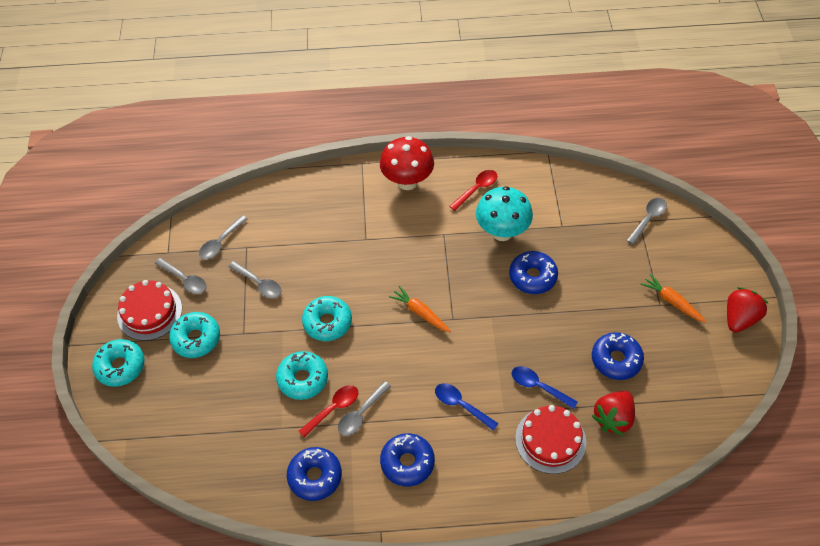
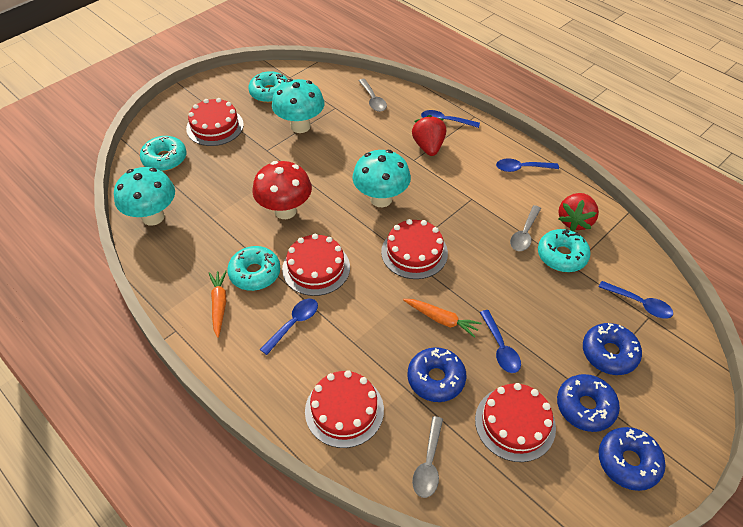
blue spoon: 2 -> 5
grey spoon: 5 -> 3
red cake: 2 -> 5
red spoon: 2 -> 0
turquoise mushroom: 1 -> 3

